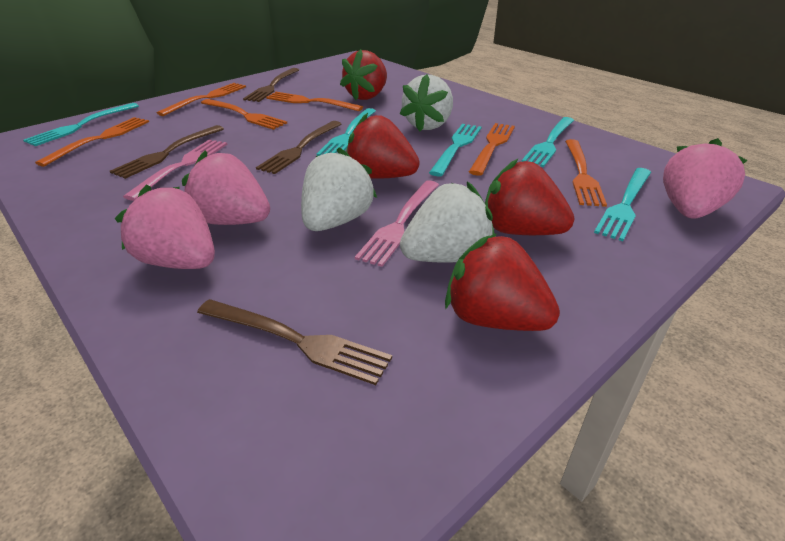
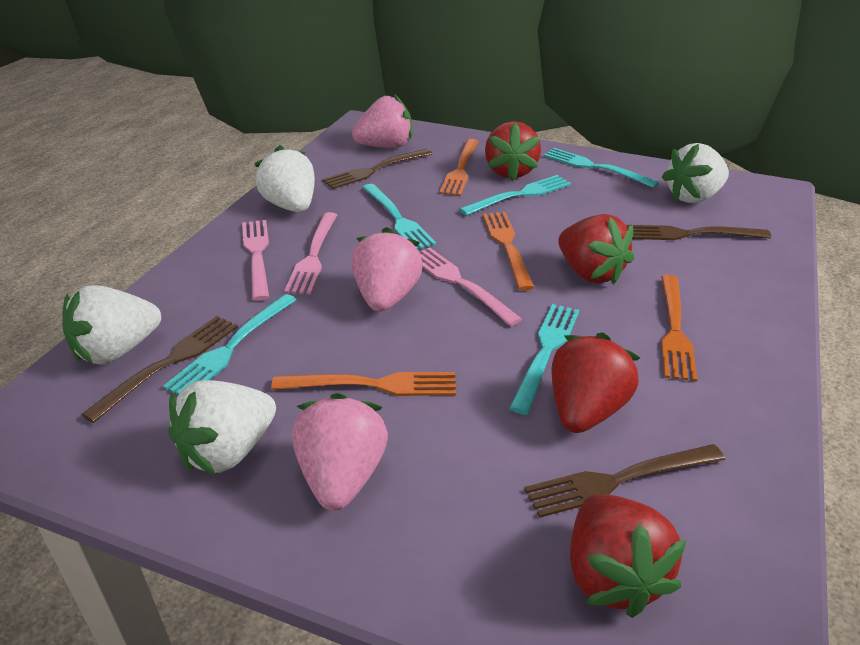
orange fork: 6 -> 4
pink fork: 2 -> 3
white strawberry: 3 -> 4

